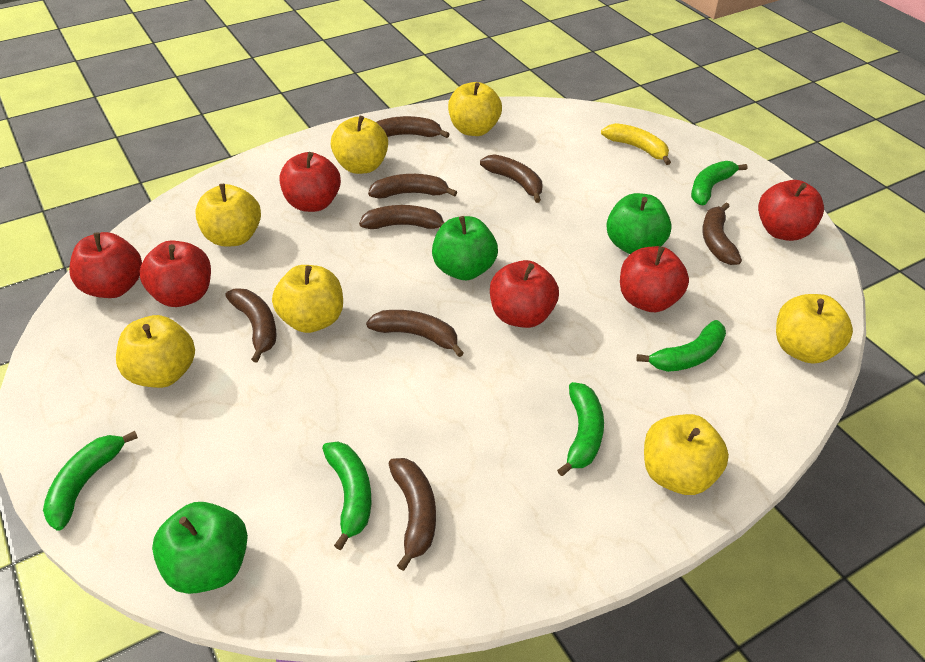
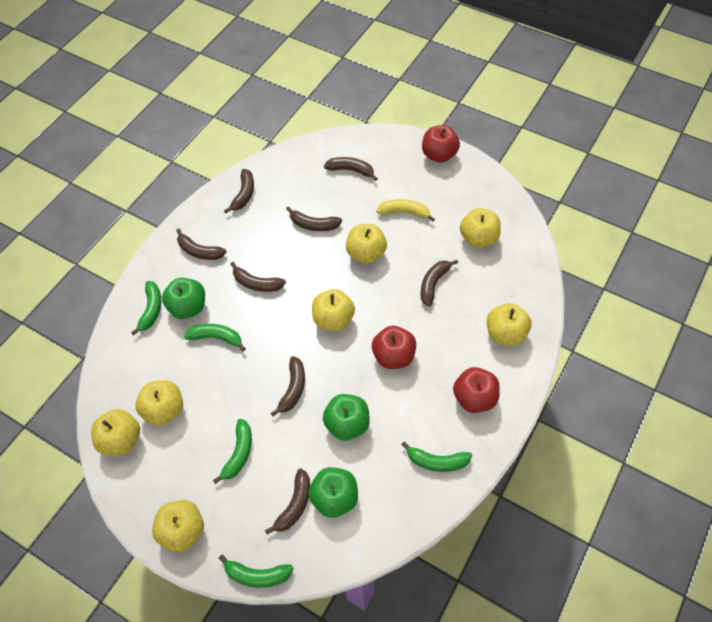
red apple: 6 -> 3

